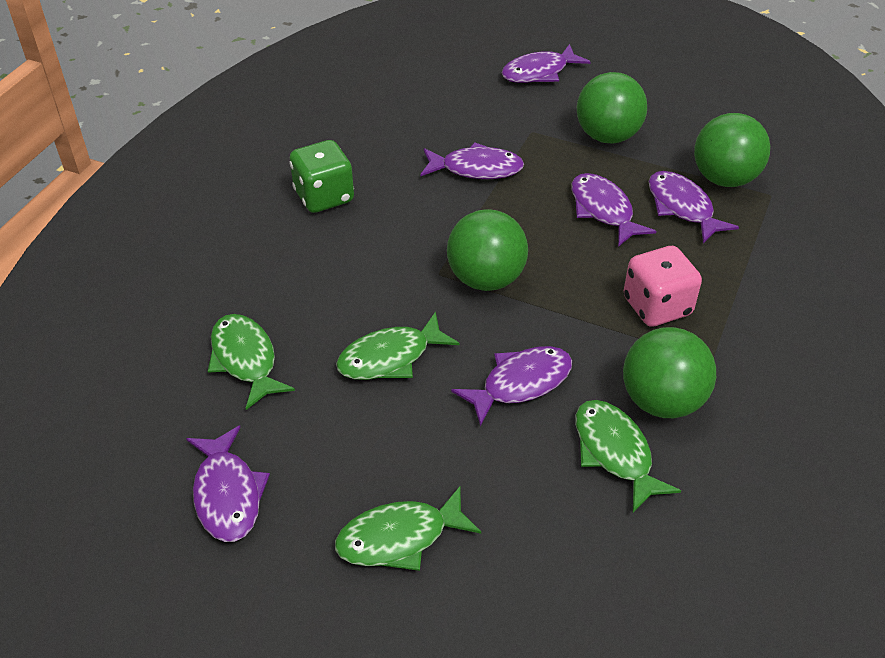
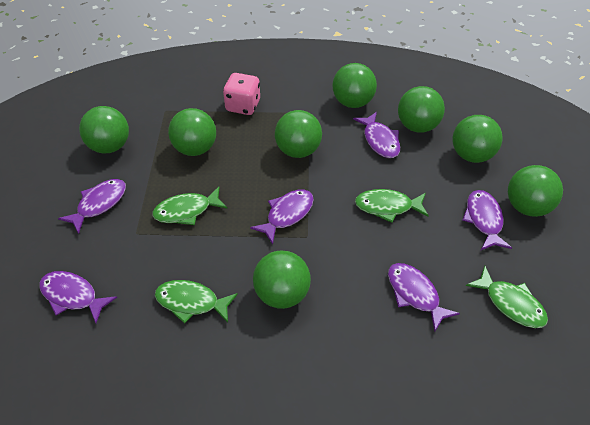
green ball: 4 -> 8
green dice: 1 -> 0

